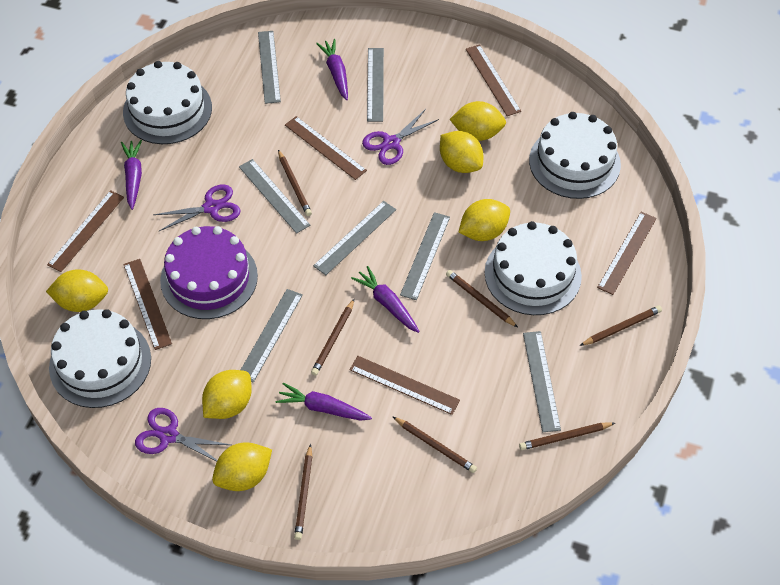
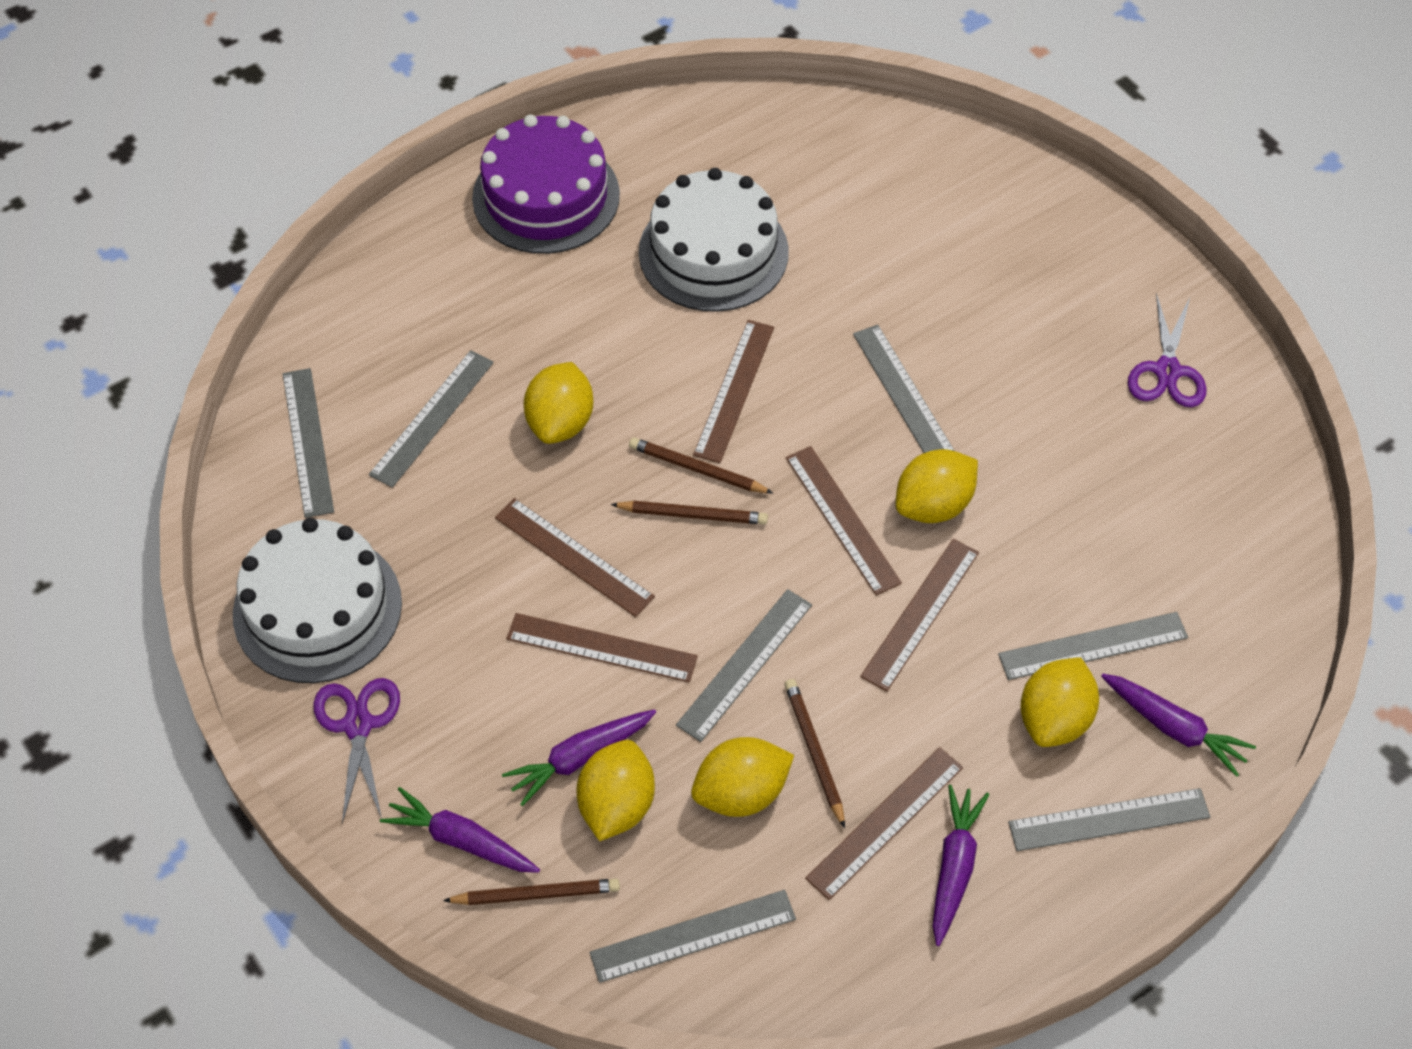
brown pencil: 7 -> 4
purple scissors: 3 -> 2
white cake: 4 -> 2
yellow lemon: 6 -> 5

